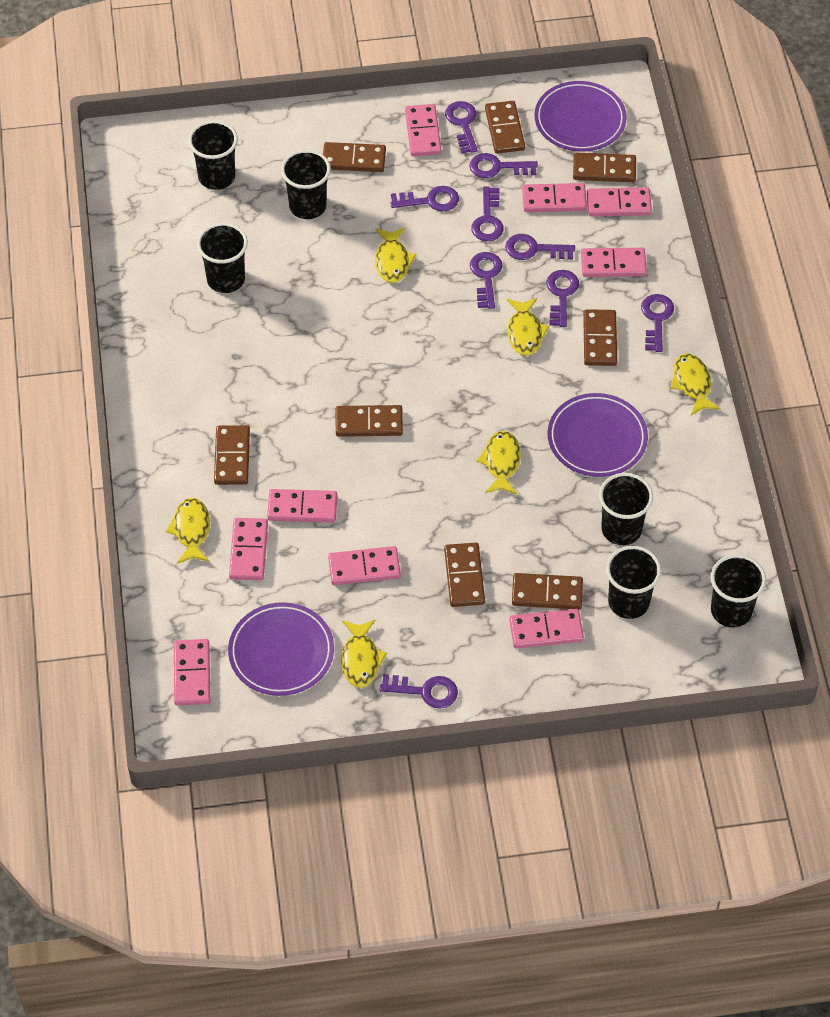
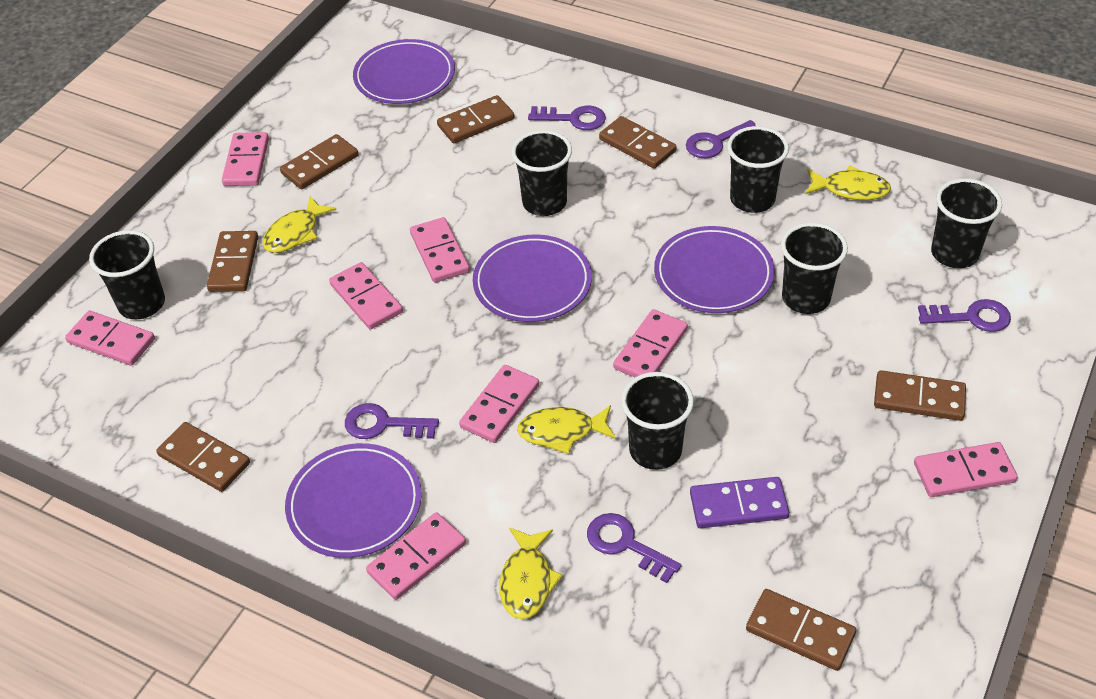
brown domino: 8 -> 7
pink domino: 9 -> 8
purple domino: 0 -> 1
purple key: 9 -> 5
purple plate: 3 -> 4
yellow fish: 6 -> 4

